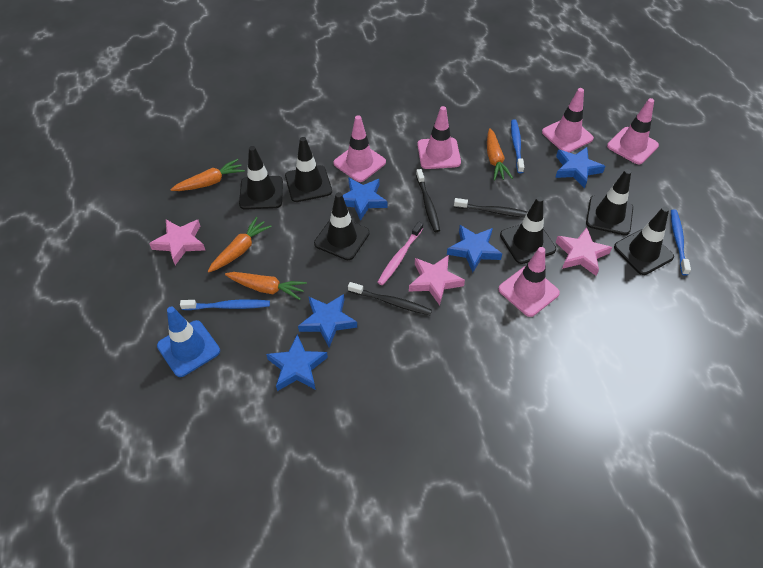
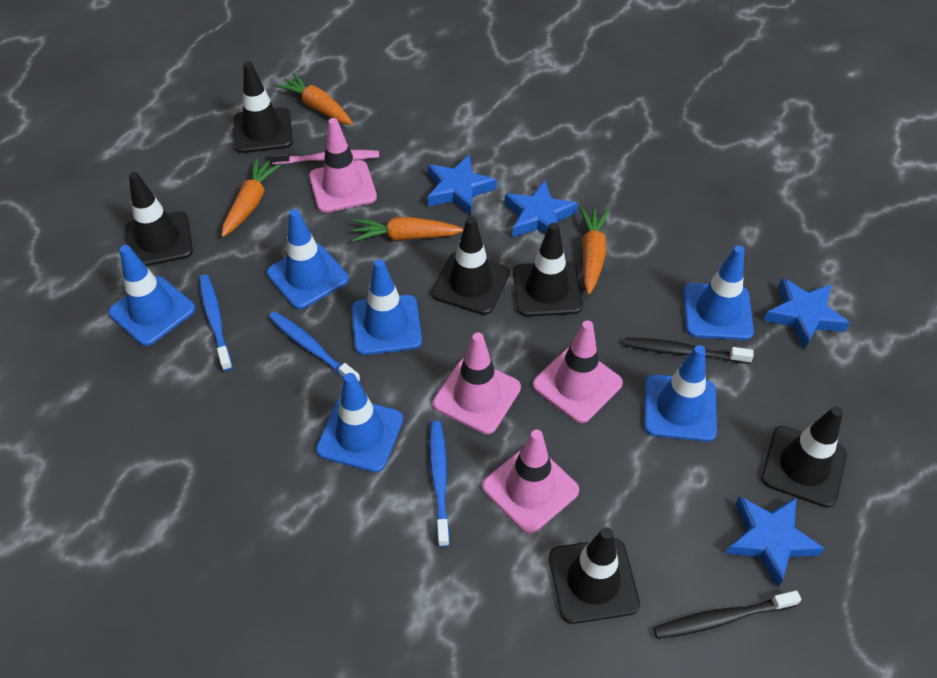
black toothbrush: 3 -> 2
blue star: 5 -> 4
blue traffic cone: 1 -> 6
pink star: 3 -> 0
pink traffic cone: 5 -> 4

